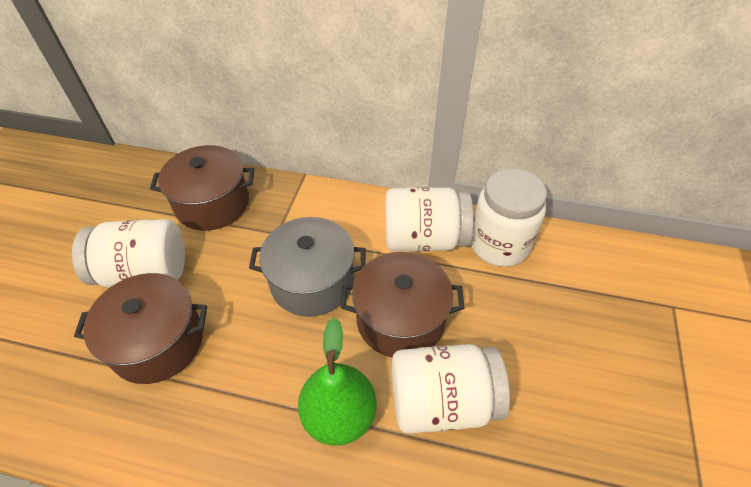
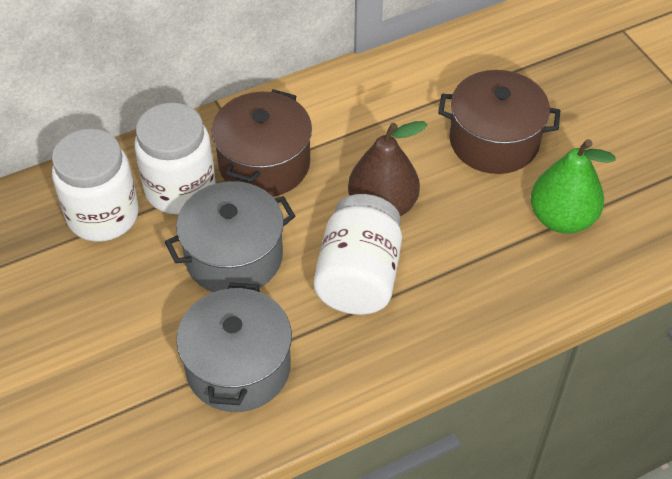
brown pear: 0 -> 1
brown pot: 3 -> 2
grey pot: 1 -> 2
white jar: 4 -> 3

